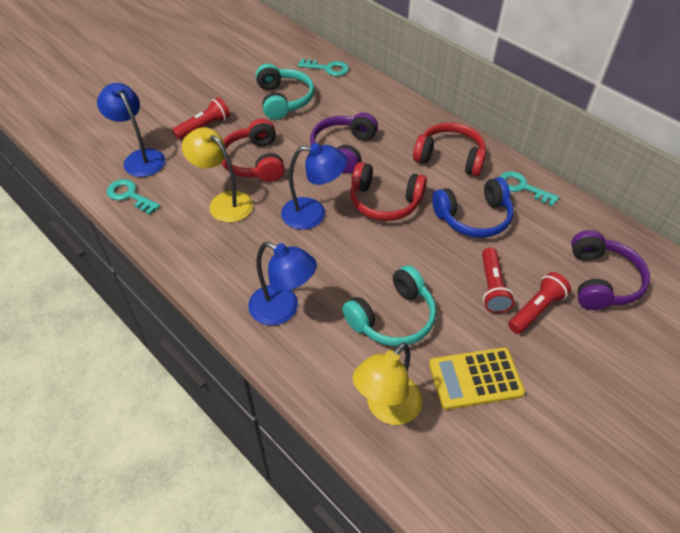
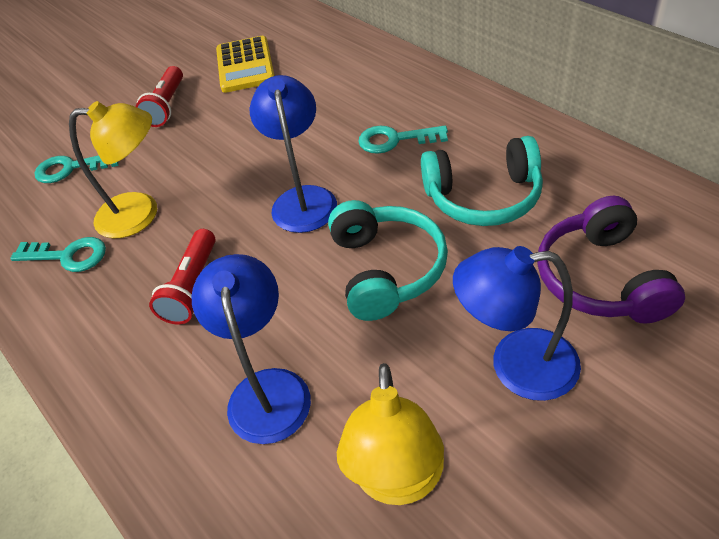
blue headphones: 1 -> 0
purple headphones: 2 -> 1
red flashlight: 3 -> 2
red headphones: 3 -> 0

